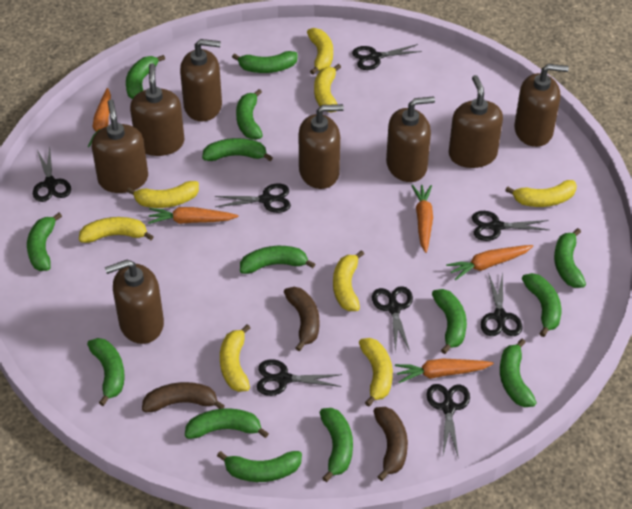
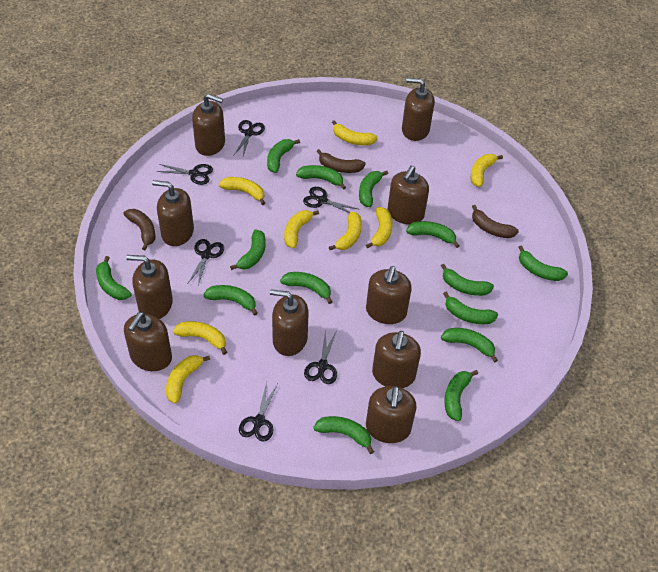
black scissors: 8 -> 6
brown soap dispenser: 8 -> 10
orange carrot: 5 -> 0

